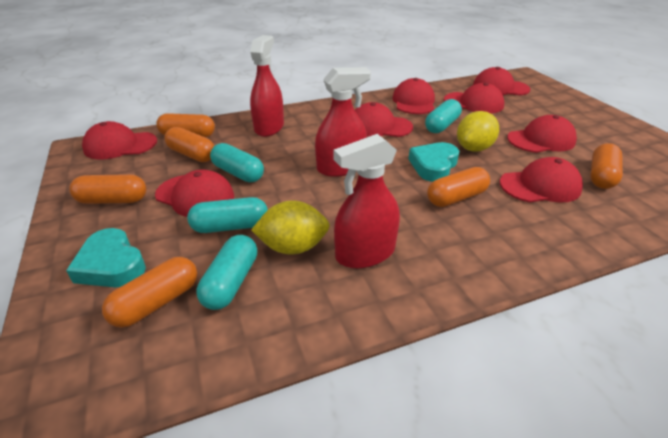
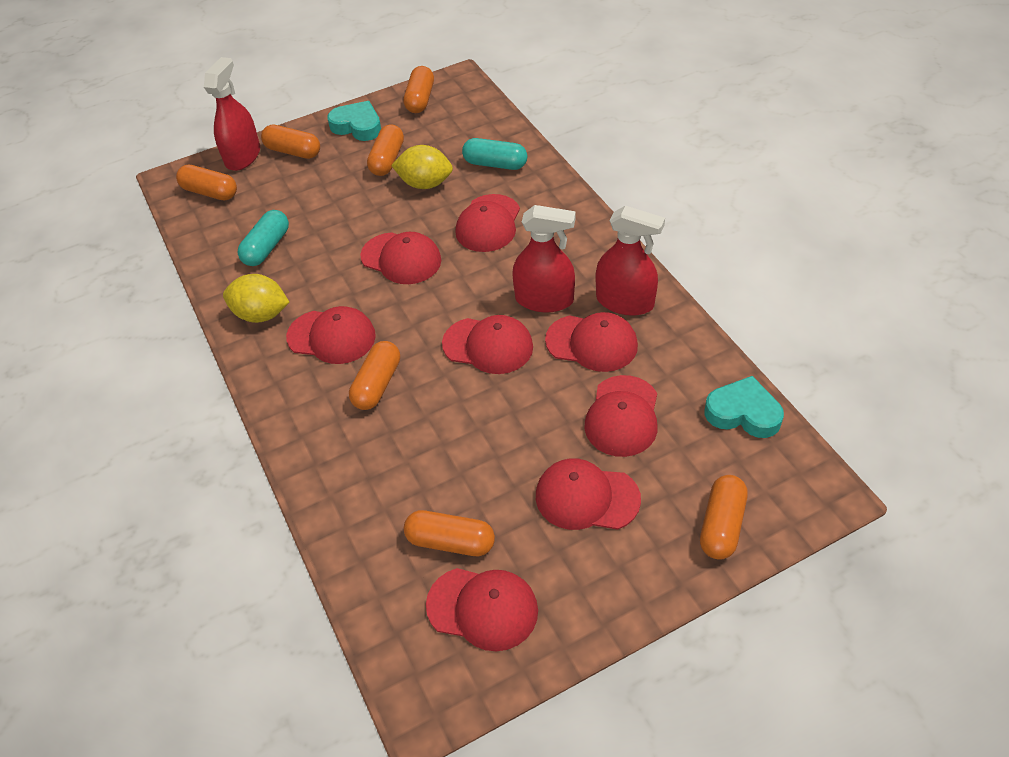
orange capsule: 6 -> 7
turquoise capsule: 4 -> 2

